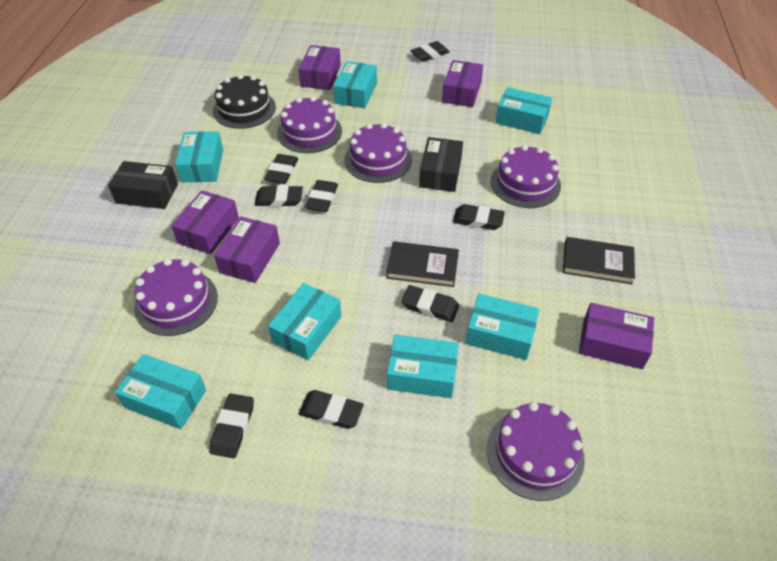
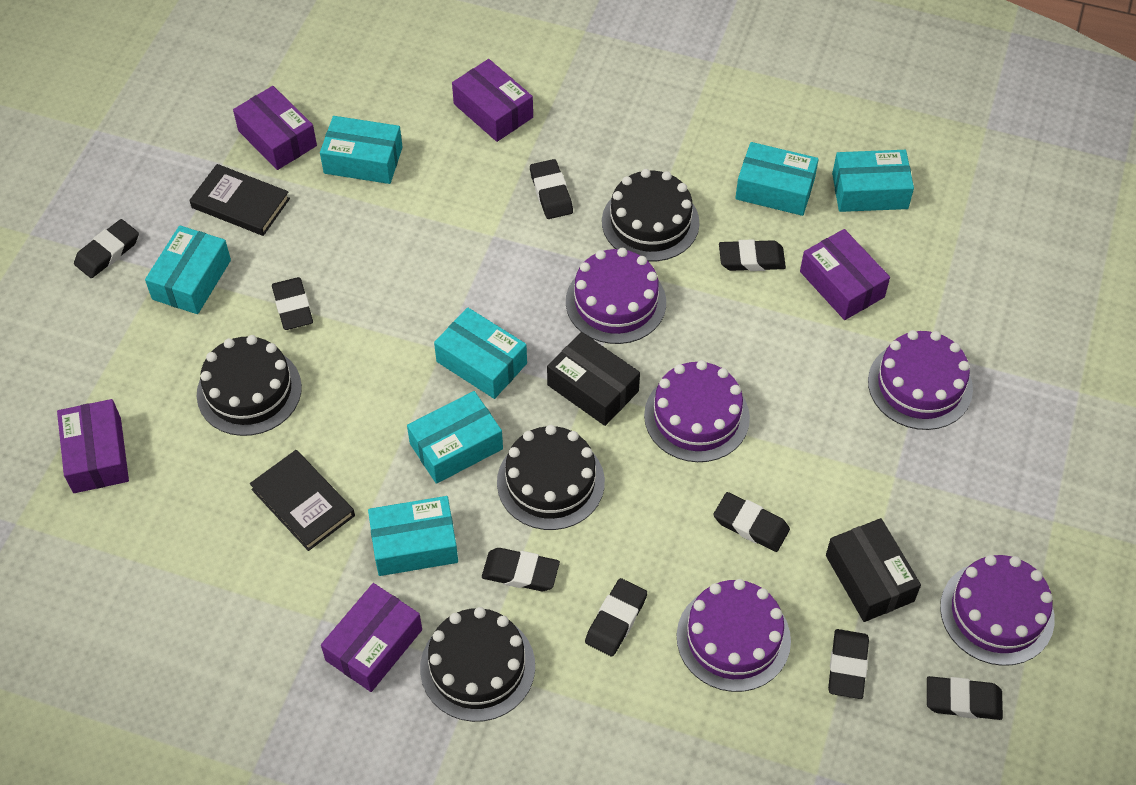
black cake: 1 -> 4
black eraser: 8 -> 9

